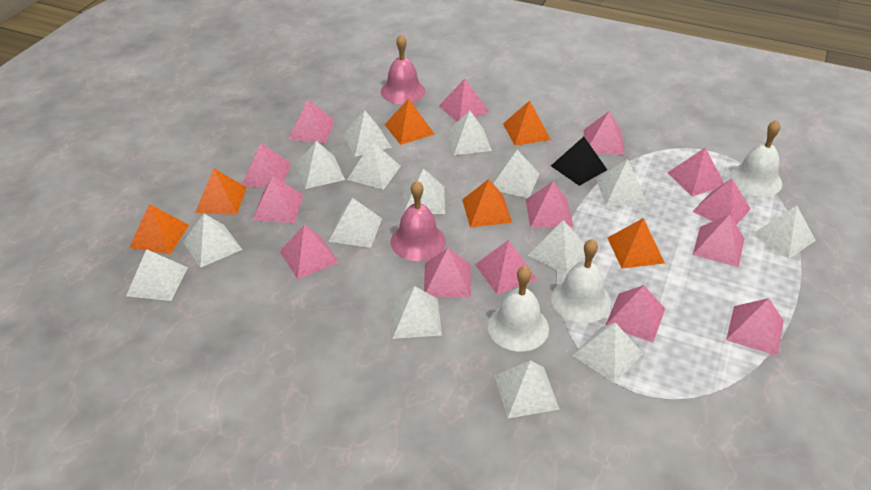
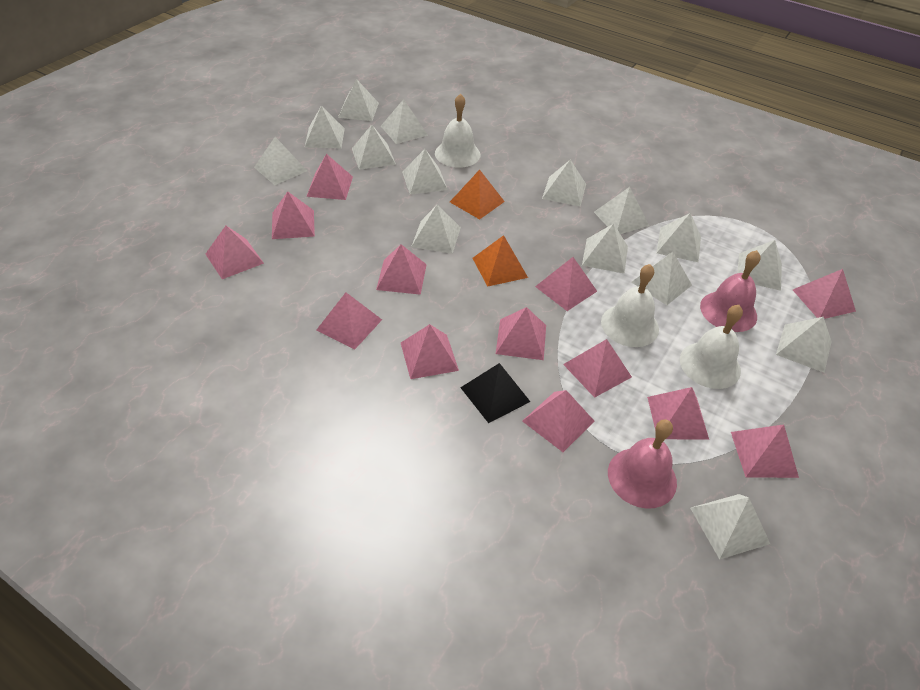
orange pyramid: 6 -> 2
pink pyramid: 14 -> 13

